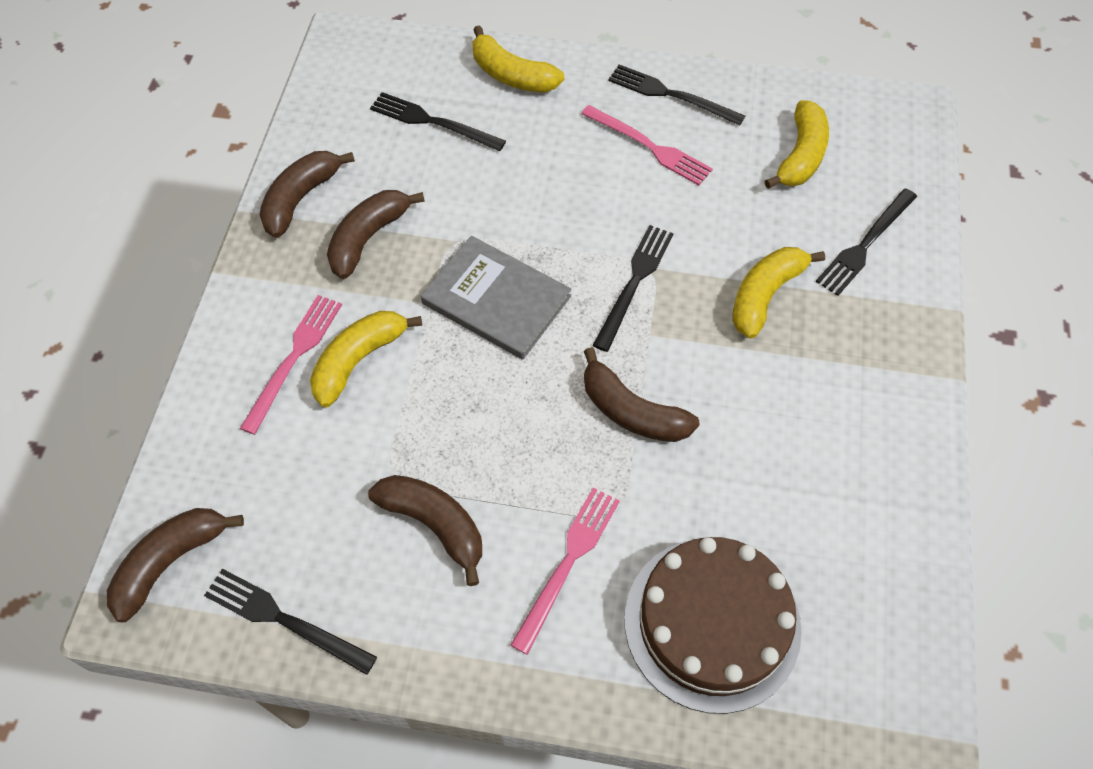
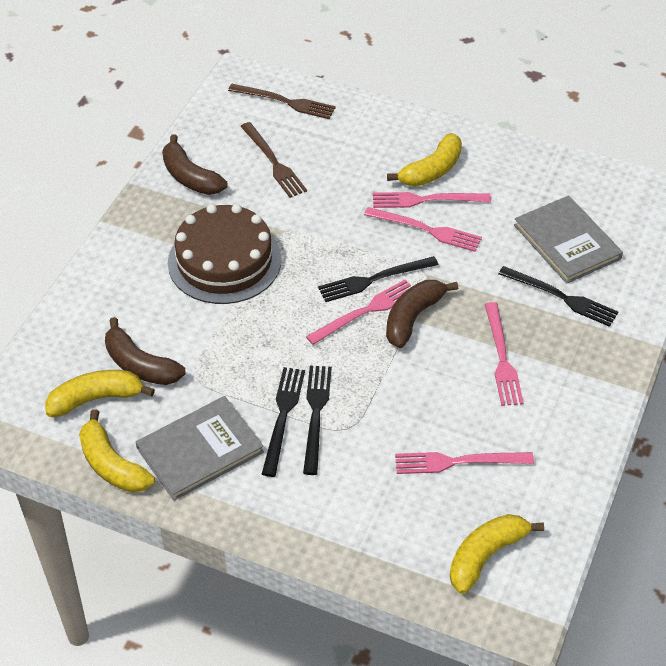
black fork: 5 -> 4
brown banana: 5 -> 3
brown fork: 0 -> 2
grey book: 1 -> 2
pink fork: 3 -> 5

